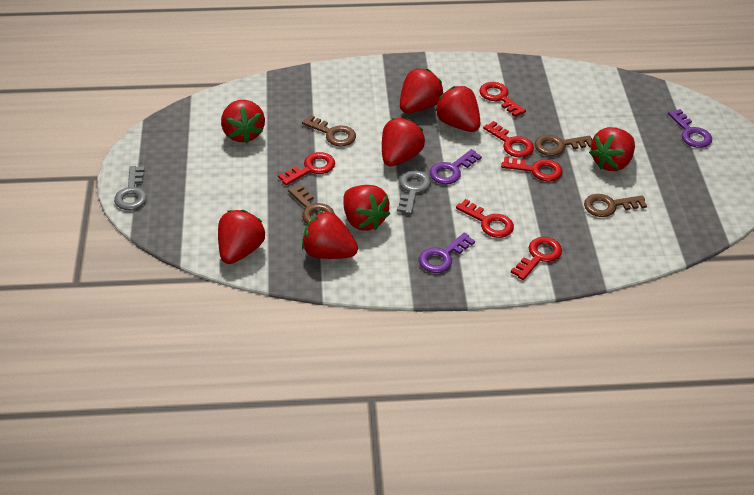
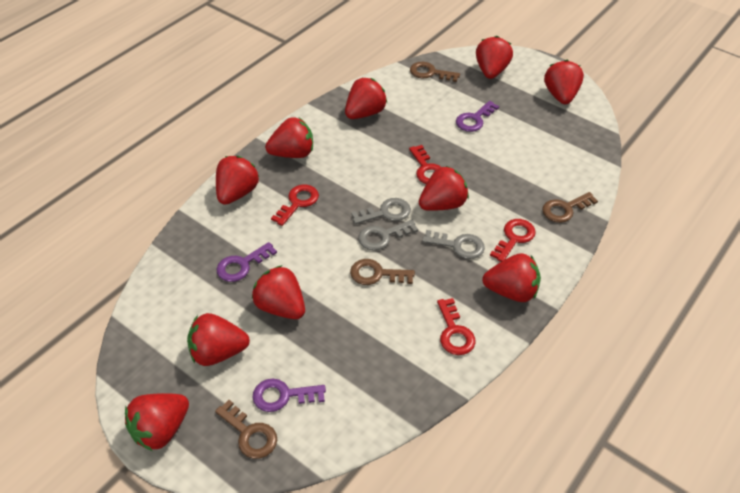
grey key: 2 -> 3
red key: 6 -> 4
red strawberry: 8 -> 10

